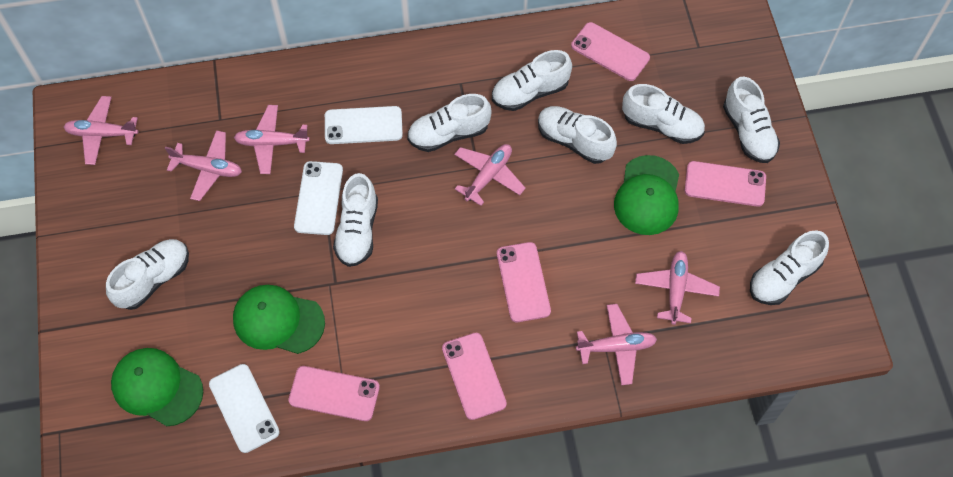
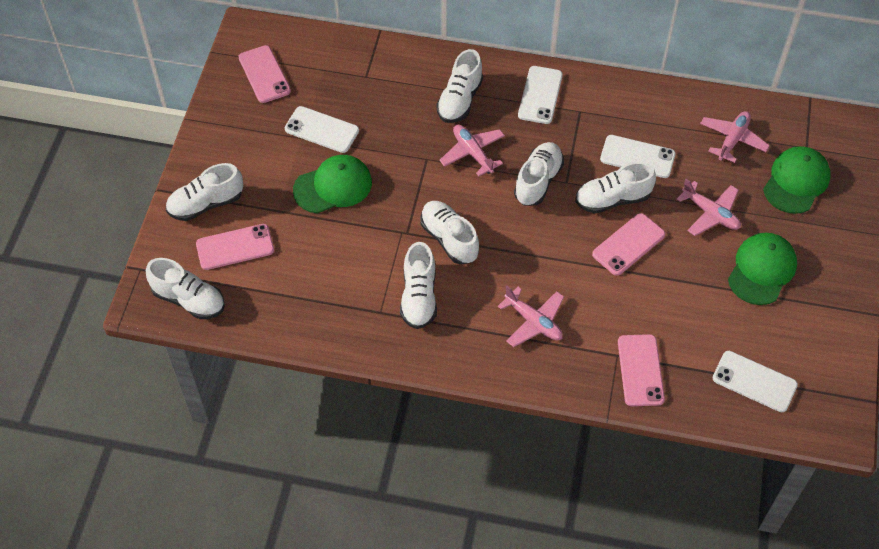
pink phone: 5 -> 4
pink plane: 6 -> 4
white phone: 3 -> 4
white shoe: 8 -> 7

